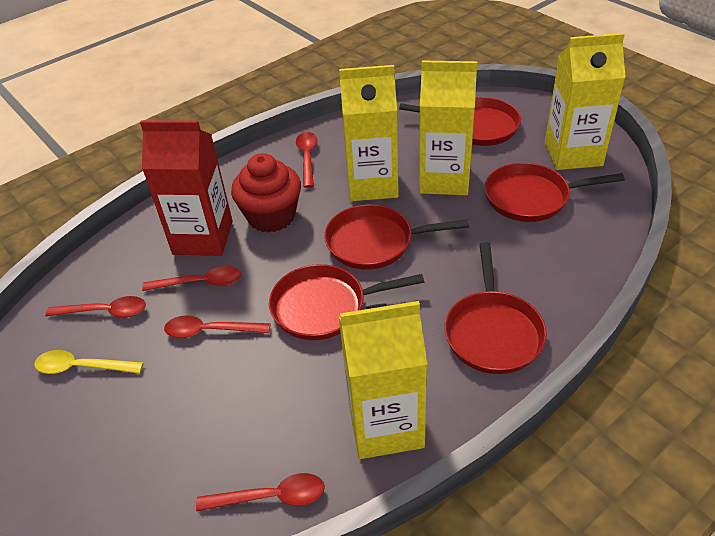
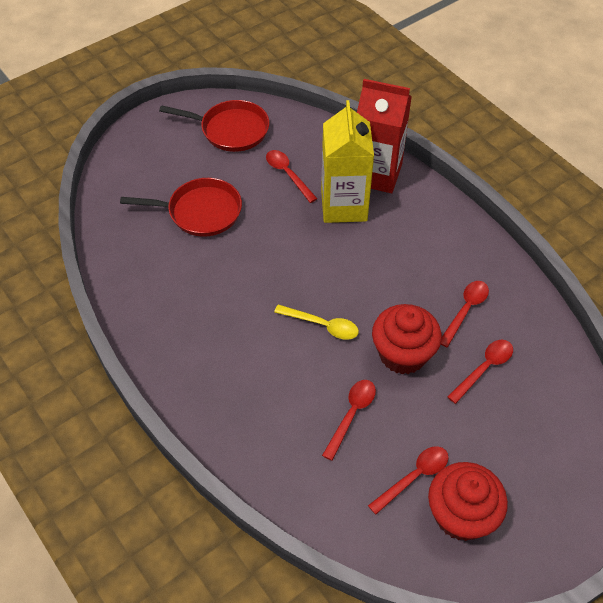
red cupcake: 1 -> 2
red pan: 5 -> 2
yellow carton: 4 -> 1

